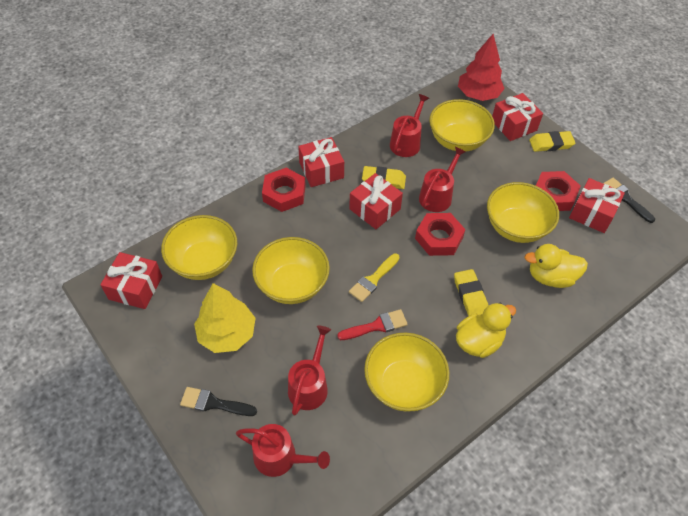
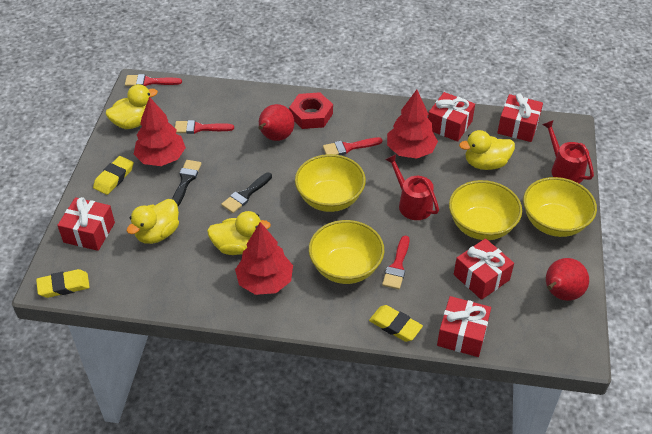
red brush: 1 -> 4
red nut: 3 -> 1
red pear: 0 -> 2
red tree: 1 -> 3
red watering can: 4 -> 2
yellow bowl: 5 -> 4
yellow brush: 1 -> 0
yellow duck: 2 -> 4
yellow tree: 1 -> 0

